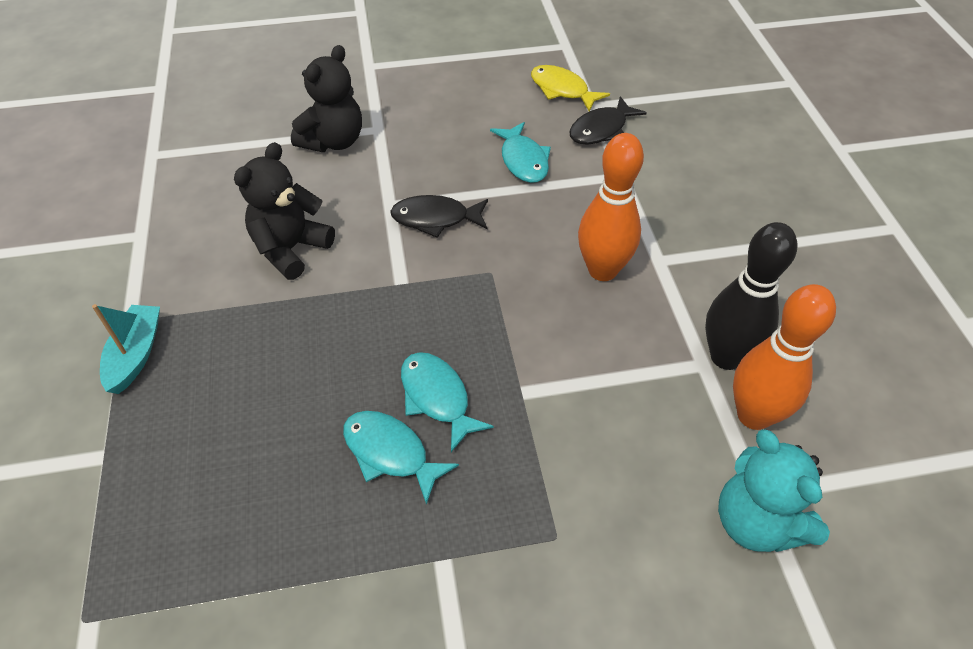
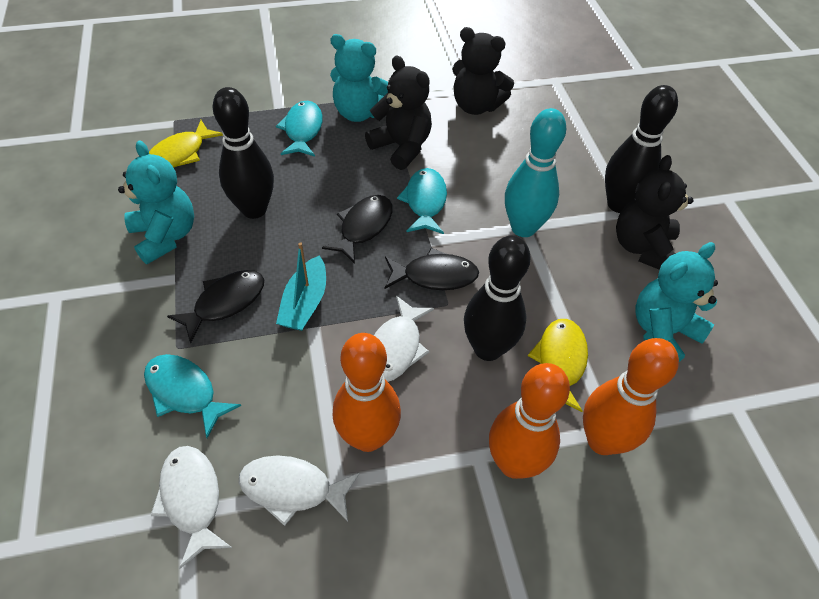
black bowling pin: 1 -> 3
black fish: 2 -> 3
black teddy bear: 2 -> 3
orange bowling pin: 2 -> 3
turquoise bowling pin: 0 -> 1
turquoise teddy bear: 1 -> 3
white fish: 0 -> 3
yellow fish: 1 -> 2

